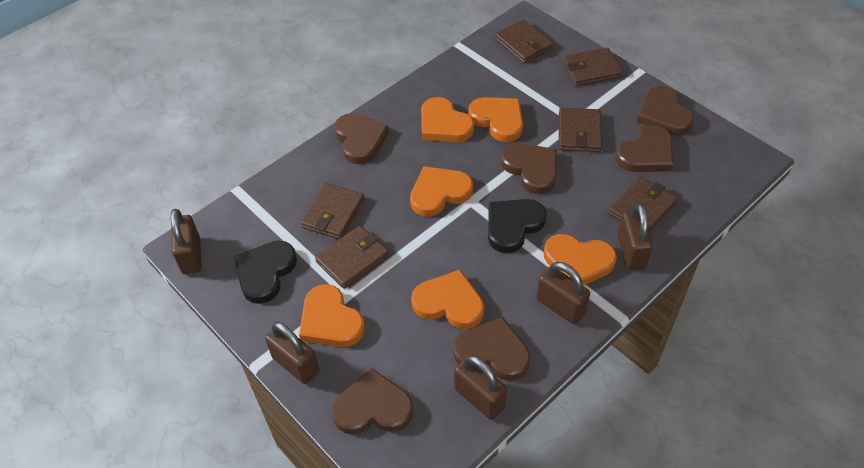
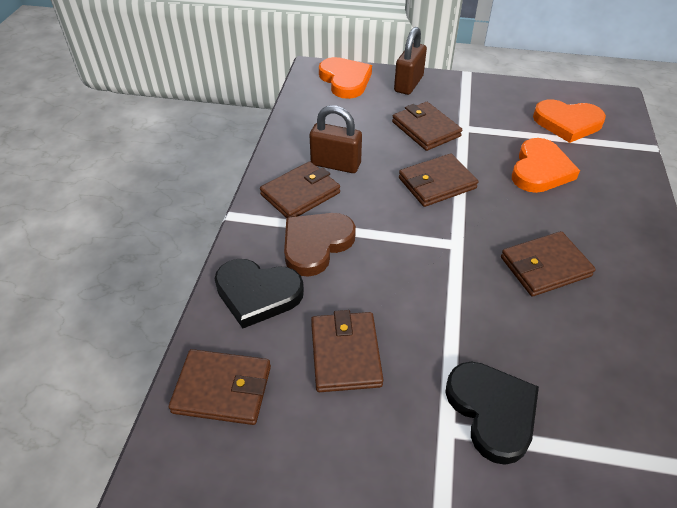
brown heart: 6 -> 1
brown padlock: 5 -> 2
orange heart: 6 -> 3

